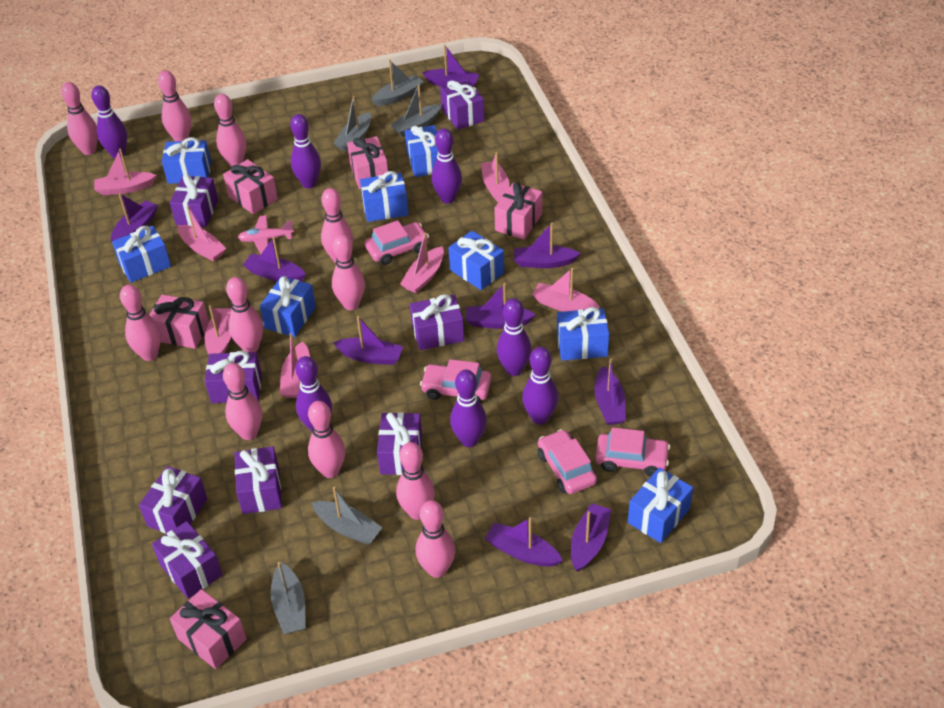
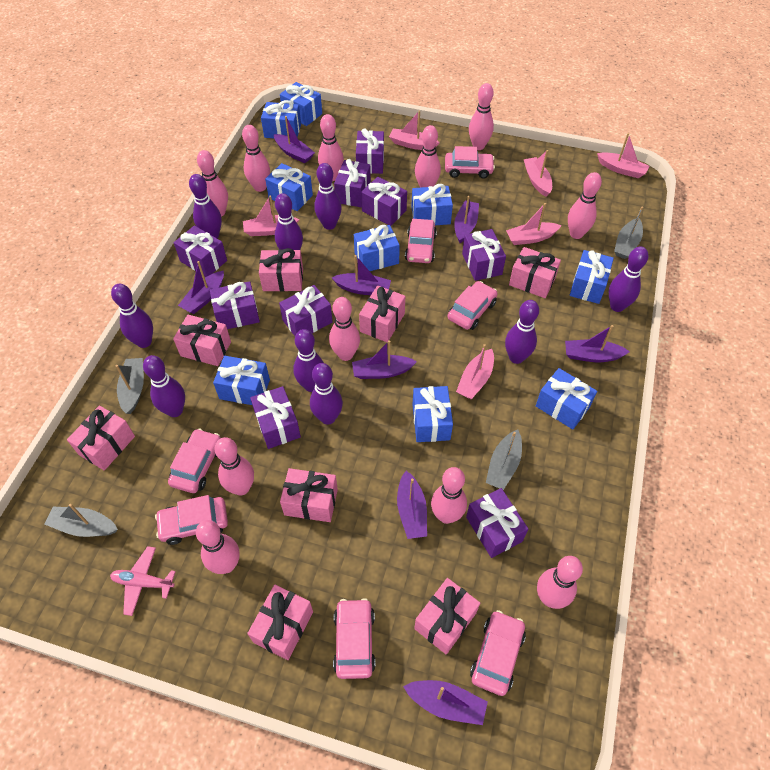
blue gift: 8 -> 9
grey boat: 5 -> 4
pink boat: 7 -> 6
pink car: 4 -> 7
pink gift: 5 -> 8
purple boat: 9 -> 8
purple bowling pin: 7 -> 9
purple gift: 8 -> 9

